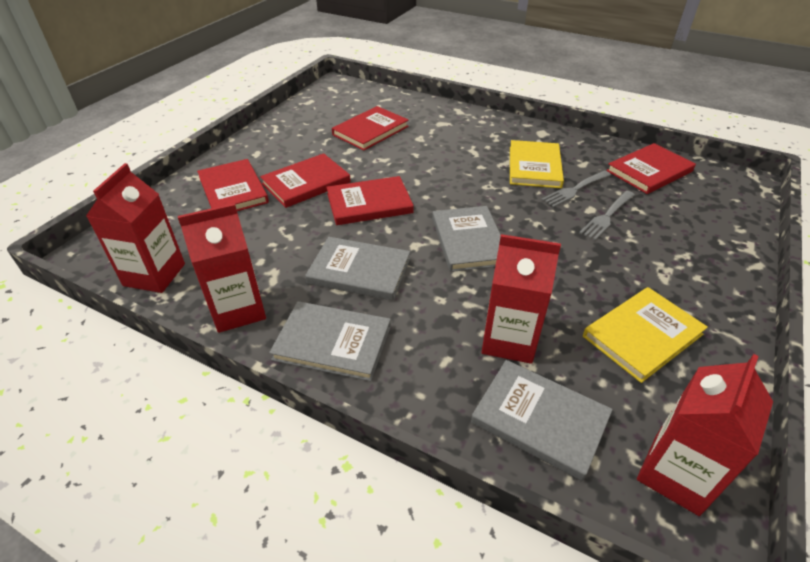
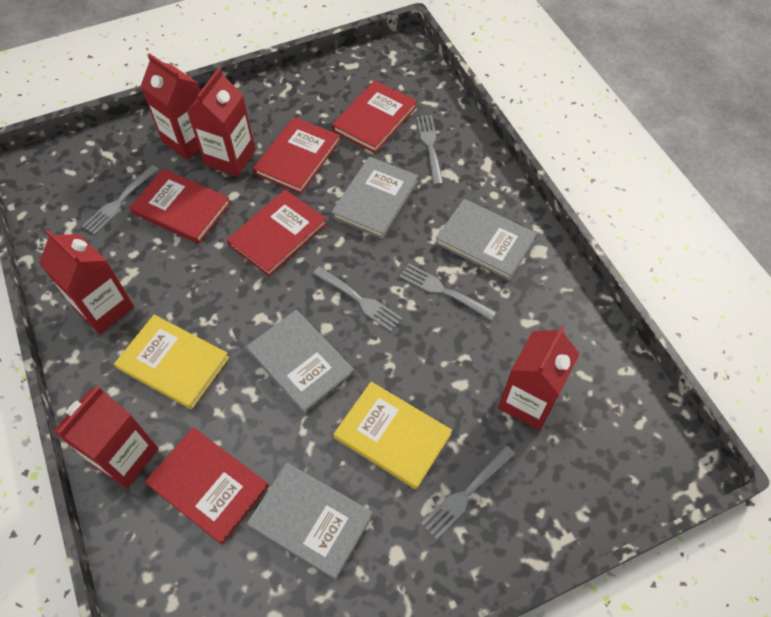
grey fork: 2 -> 5
red carton: 4 -> 5

